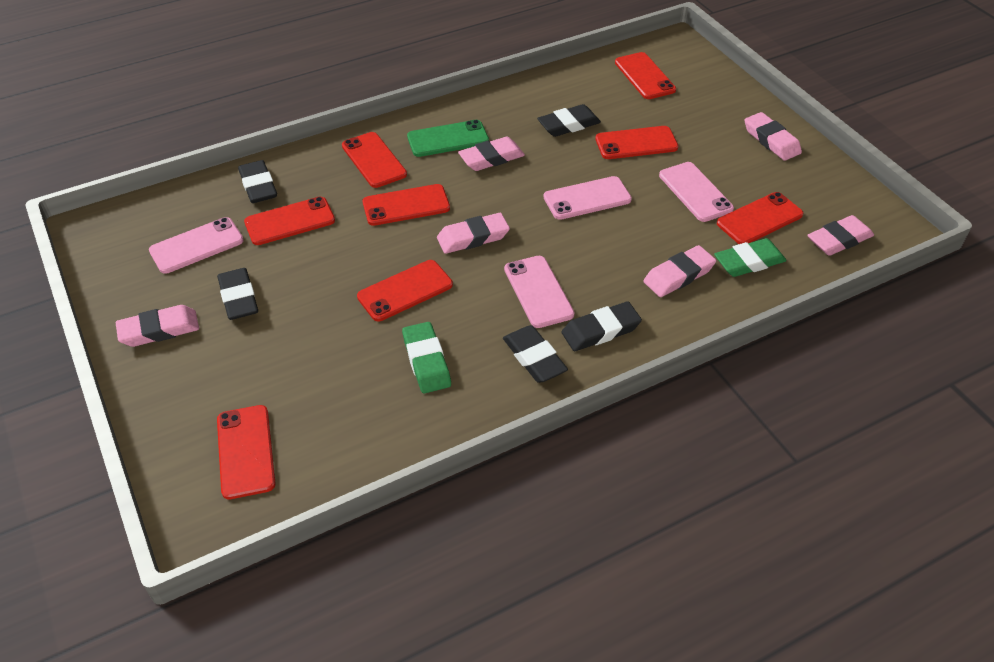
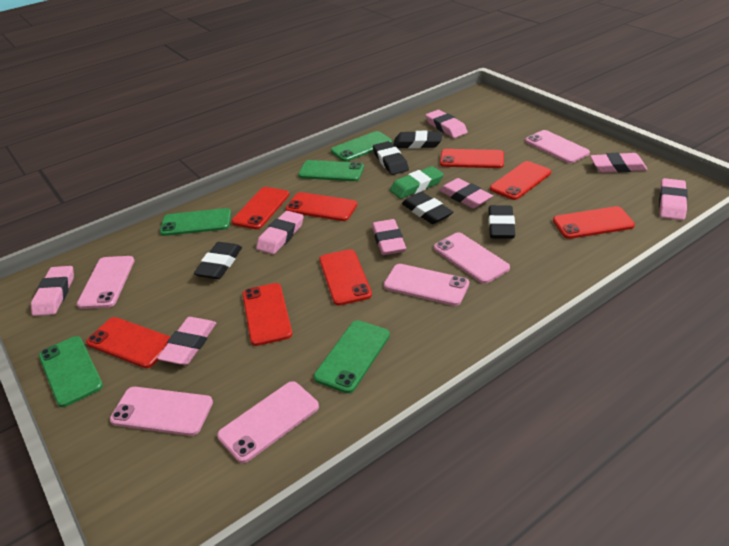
green eraser: 2 -> 1
green phone: 1 -> 5
pink eraser: 6 -> 8
pink phone: 4 -> 6

